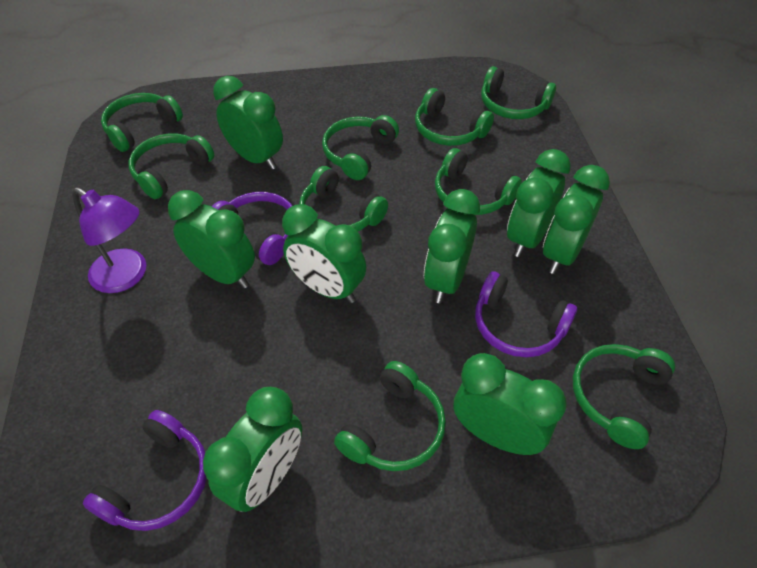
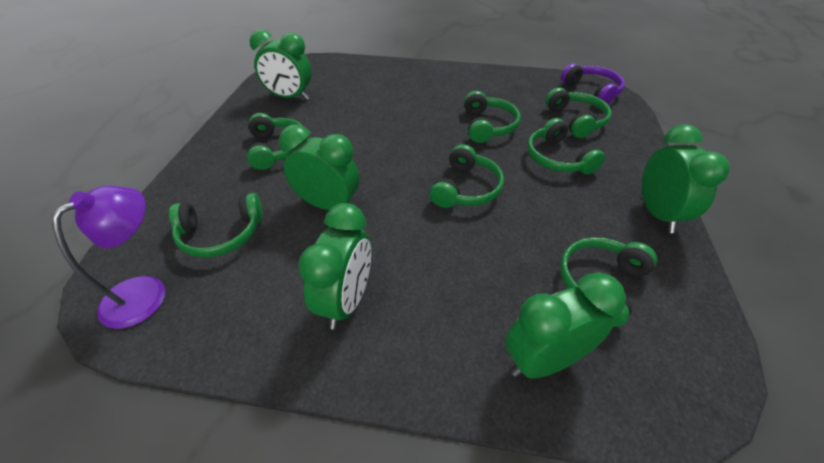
green clock: 8 -> 5
green headphones: 9 -> 7
purple headphones: 3 -> 1

